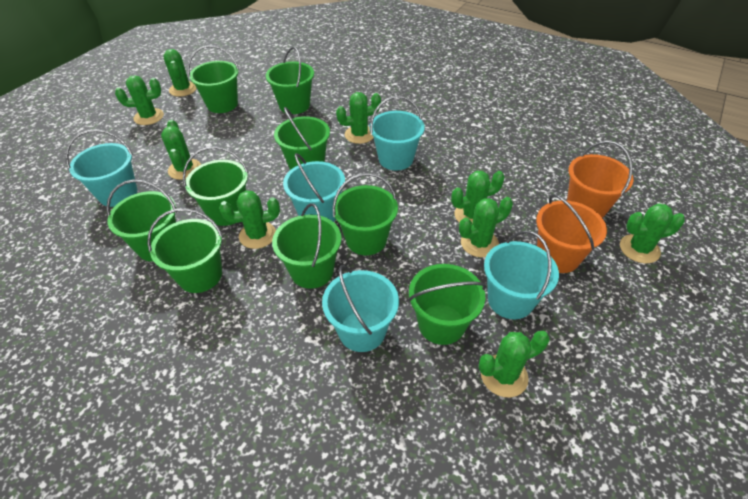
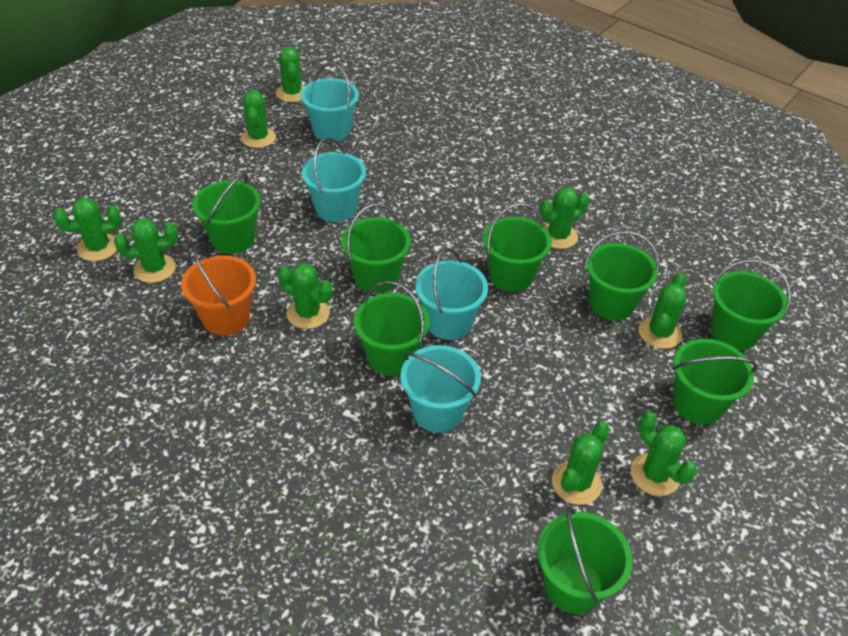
green bucket: 9 -> 8
orange bucket: 2 -> 1
turquoise bucket: 5 -> 4

